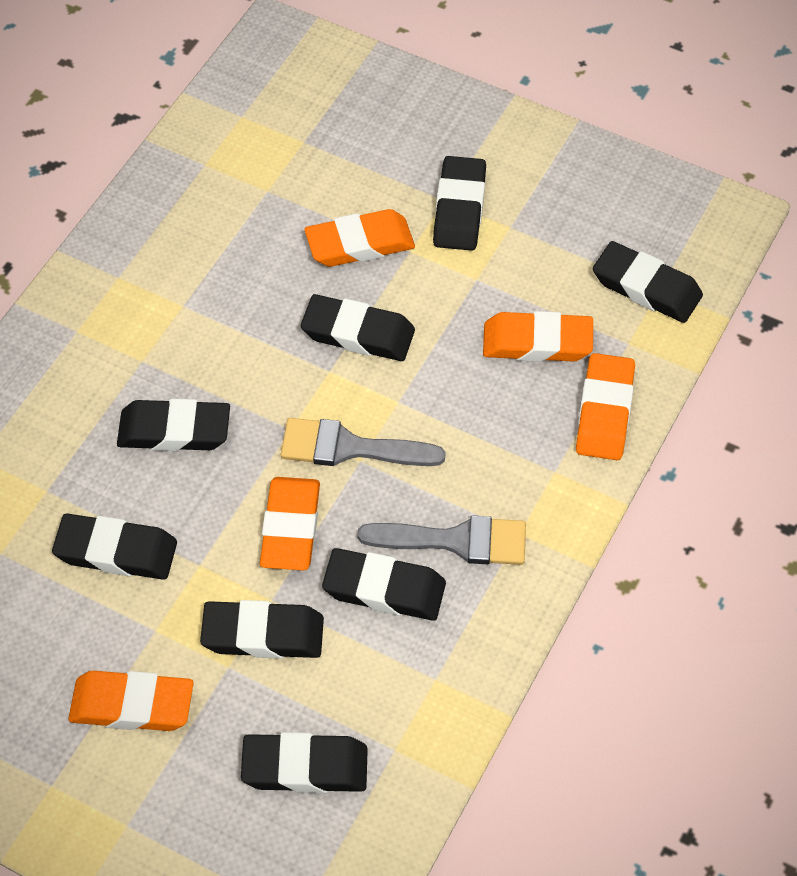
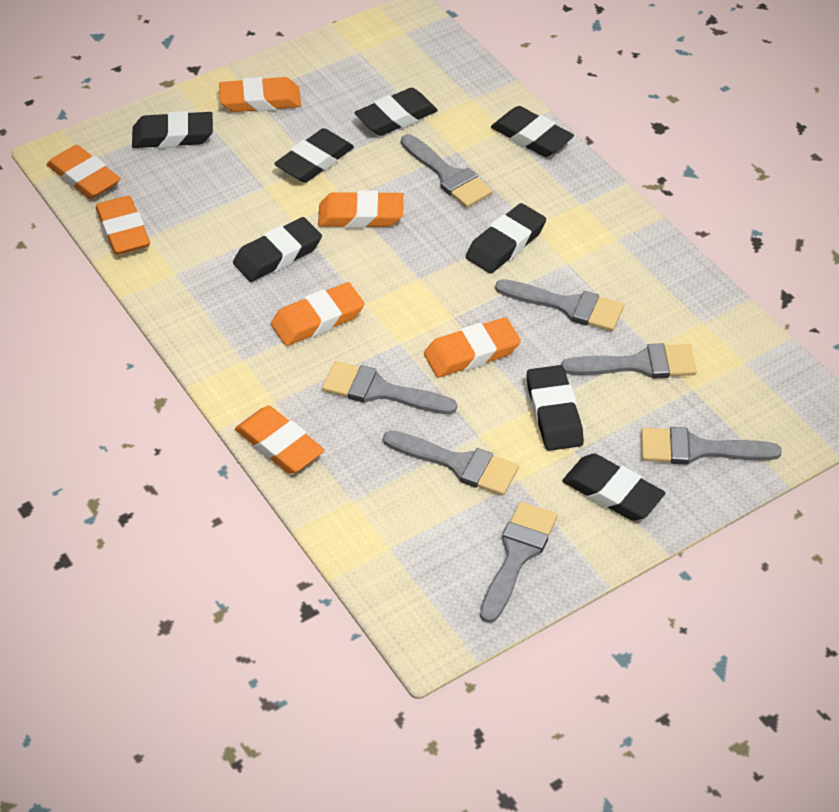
grey brush: 2 -> 7
orange eraser: 5 -> 7

